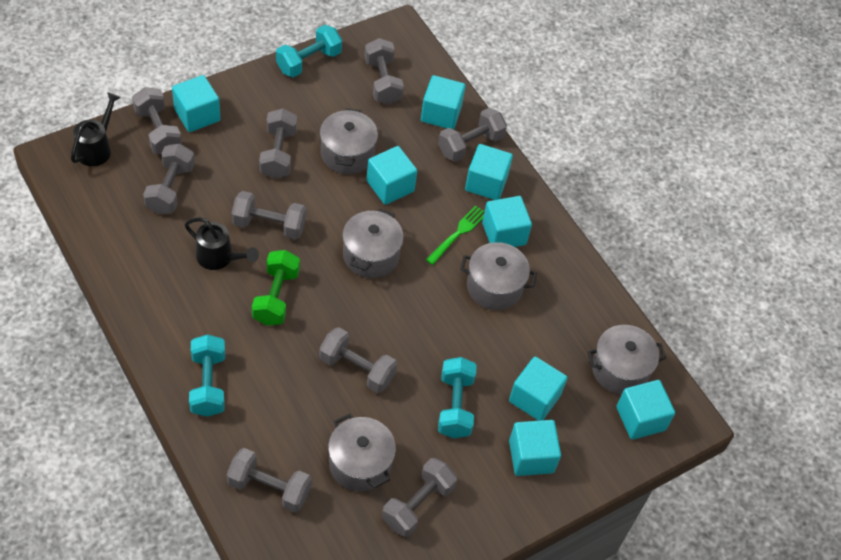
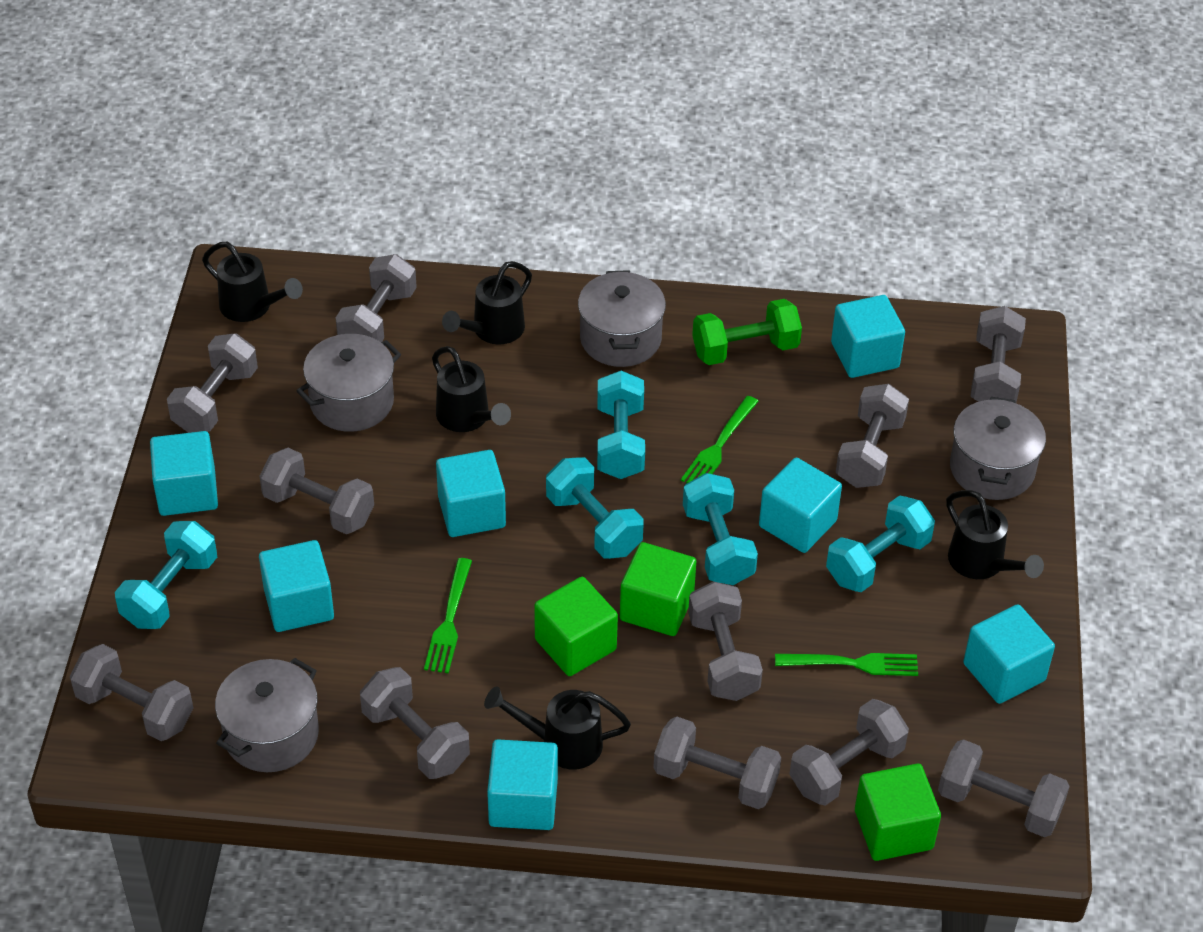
black watering can: 2 -> 5
green cube: 0 -> 3
green fork: 1 -> 3
grey dumbbell: 9 -> 11
grey pot: 5 -> 4
turquoise cube: 8 -> 7
turquoise dumbbell: 3 -> 5

